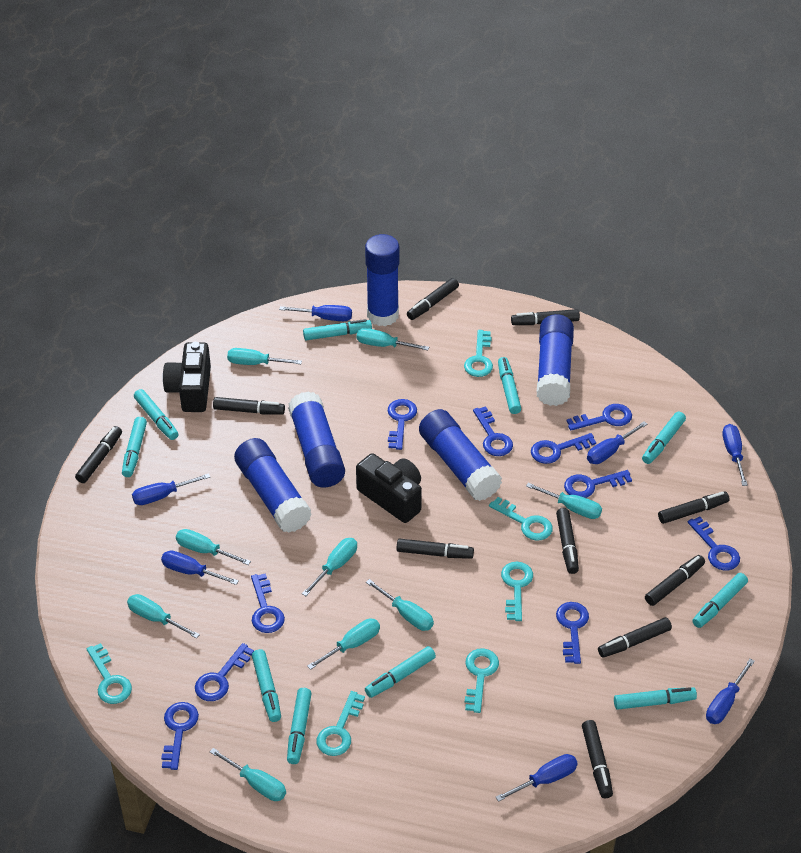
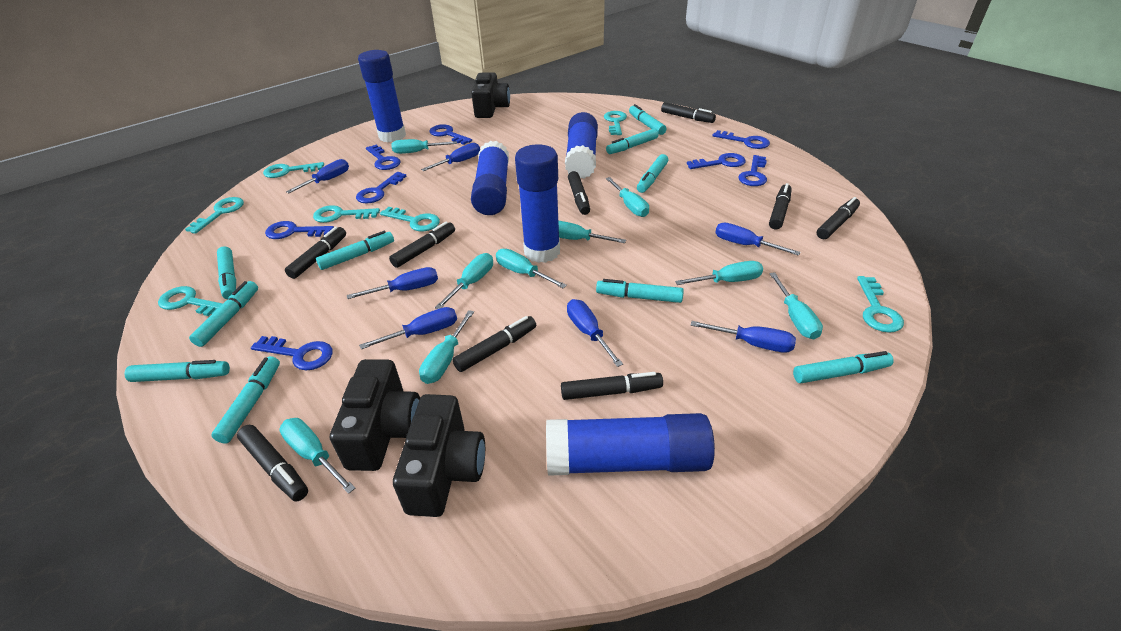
black camera: 2 -> 3
black marker: 10 -> 9
blue key: 10 -> 8
turquoise key: 6 -> 7

